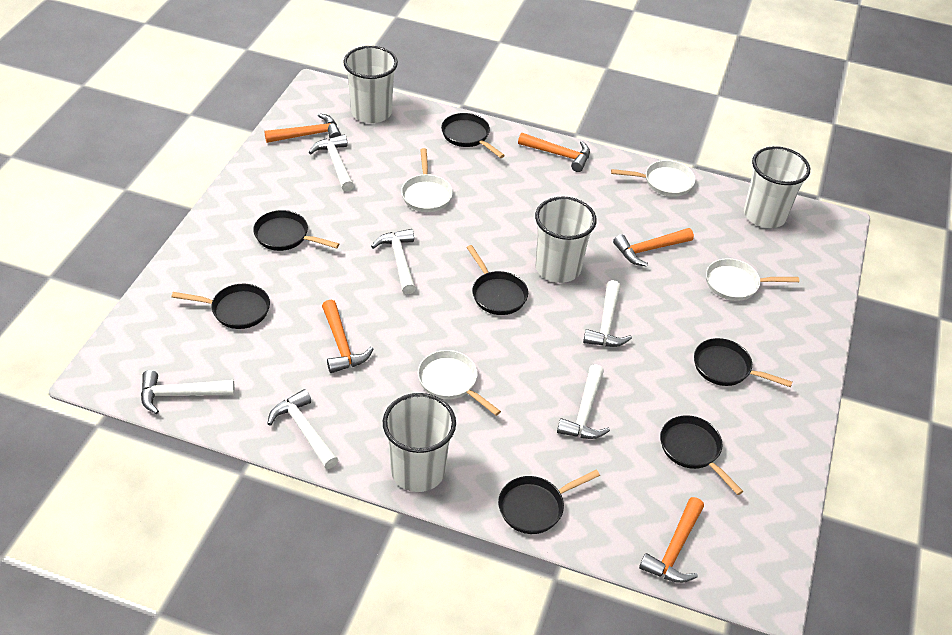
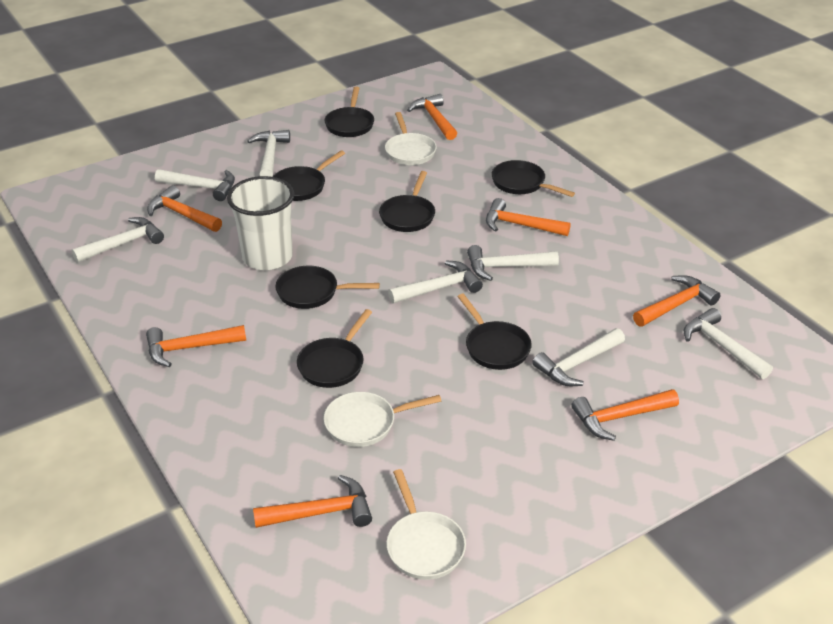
orange hammer: 5 -> 7
white cup: 4 -> 1
white hammer: 6 -> 7
white pan: 4 -> 3

